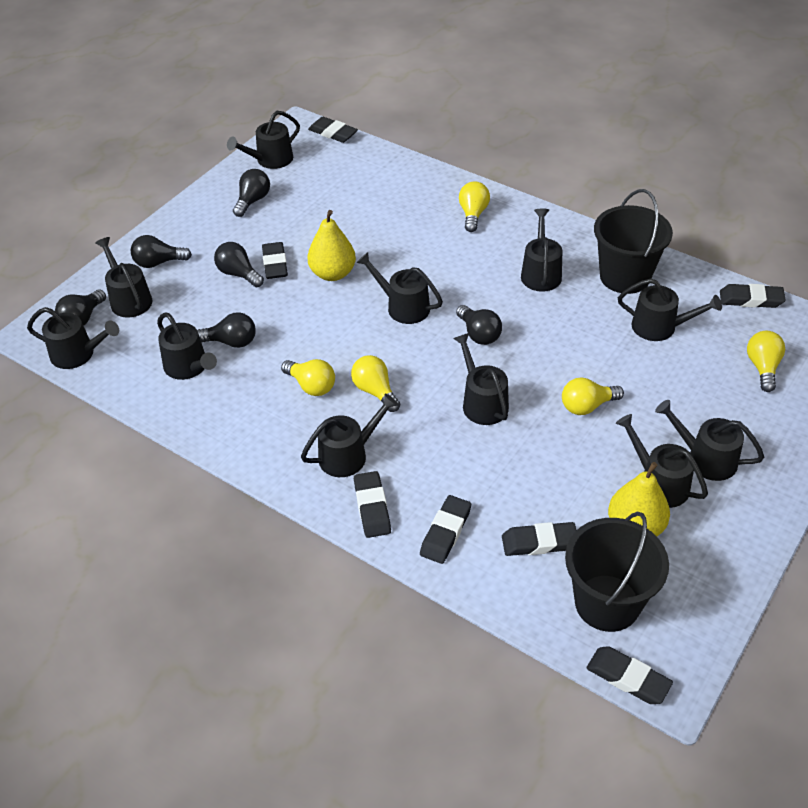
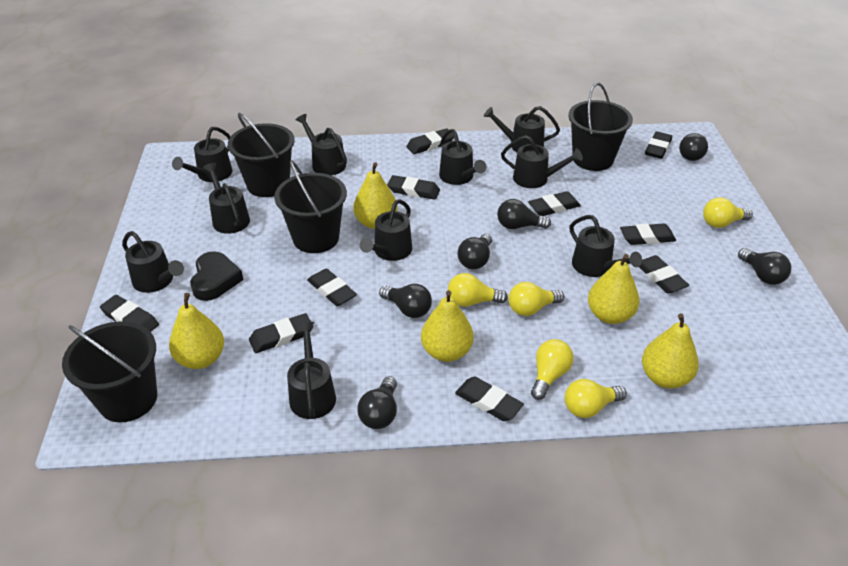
black bucket: 2 -> 4
black eraser: 7 -> 10
black heart: 0 -> 1
black watering can: 11 -> 10
yellow pear: 2 -> 5

